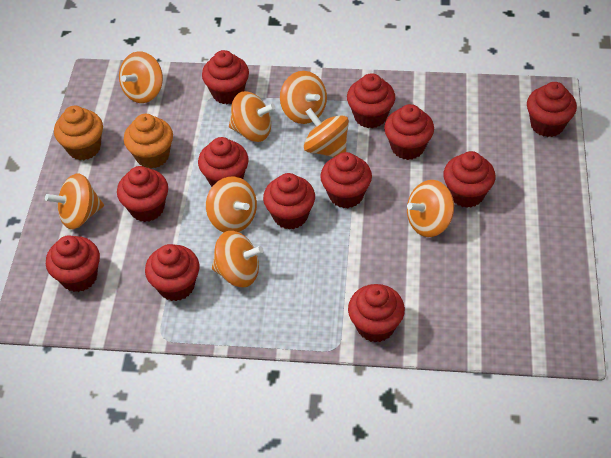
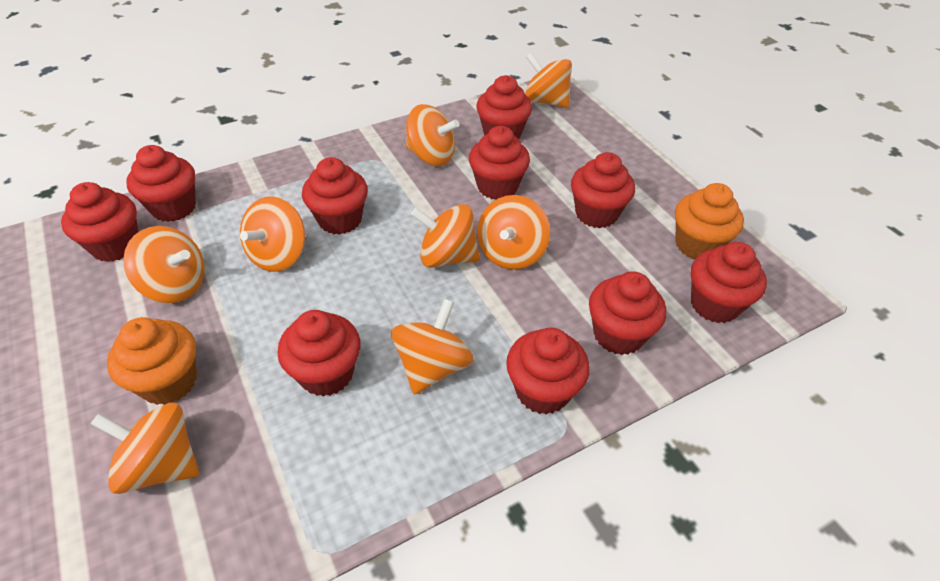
red cupcake: 12 -> 10

